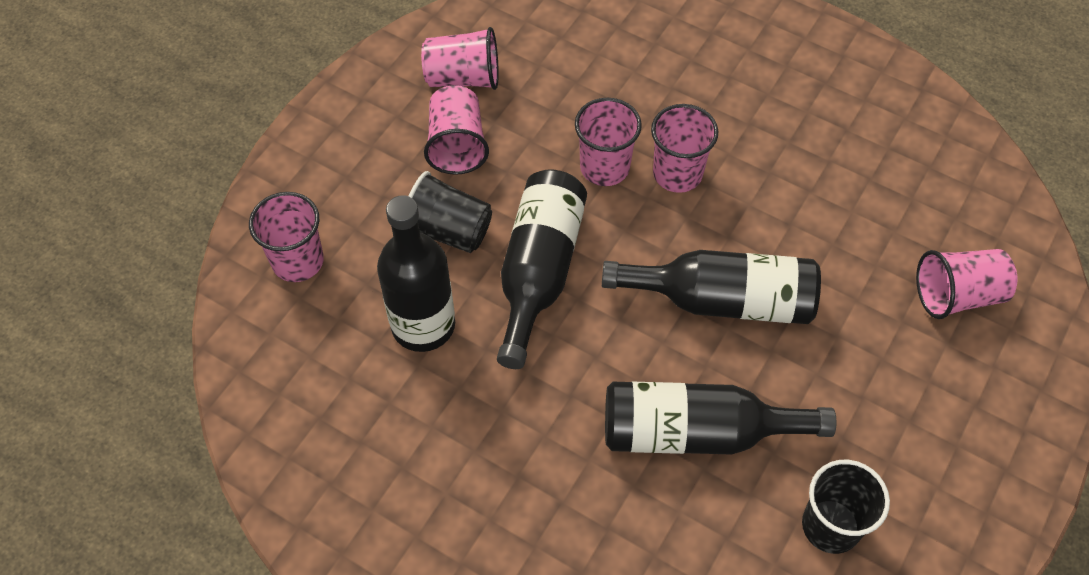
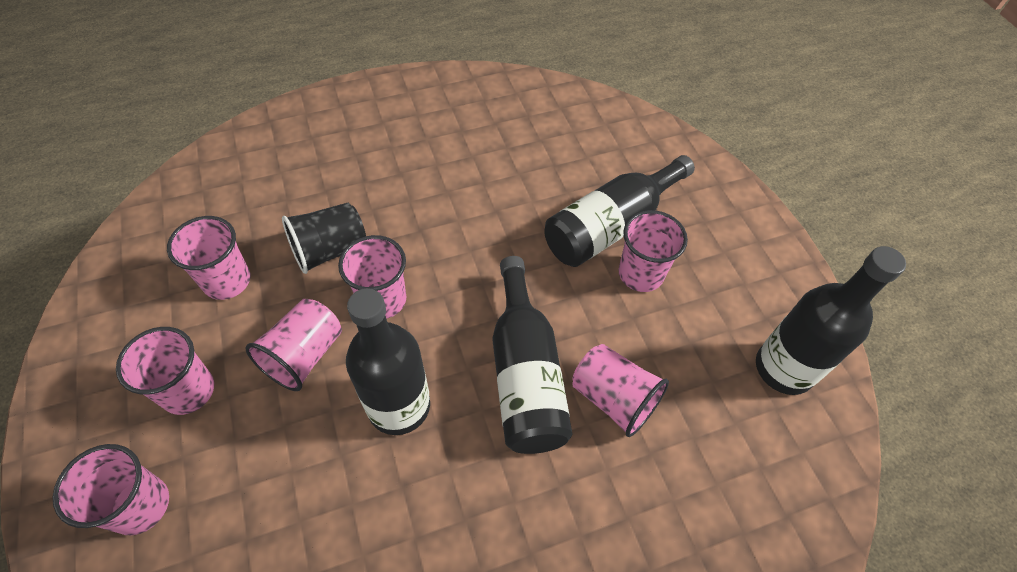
black cup: 2 -> 1
pink cup: 6 -> 7

